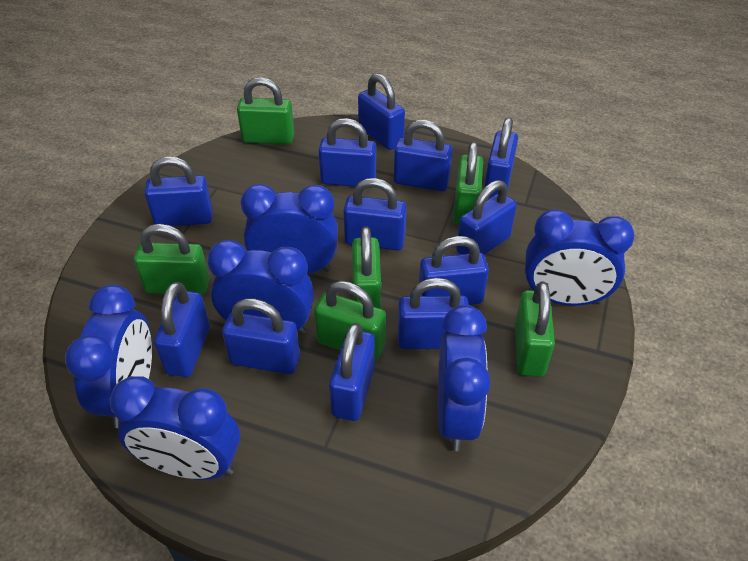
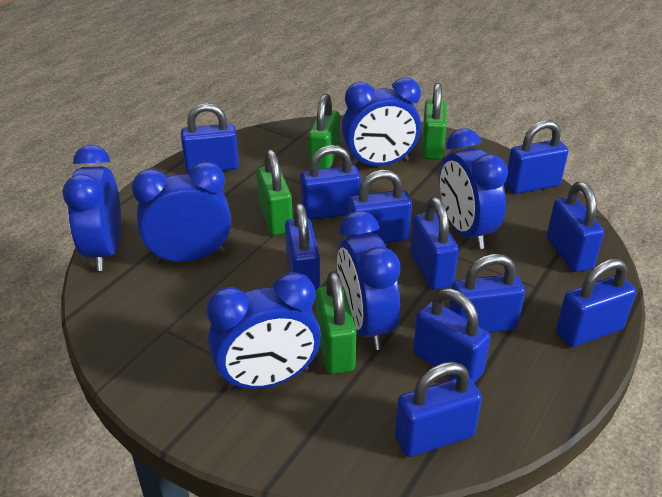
blue padlock: 12 -> 11
green padlock: 6 -> 4

